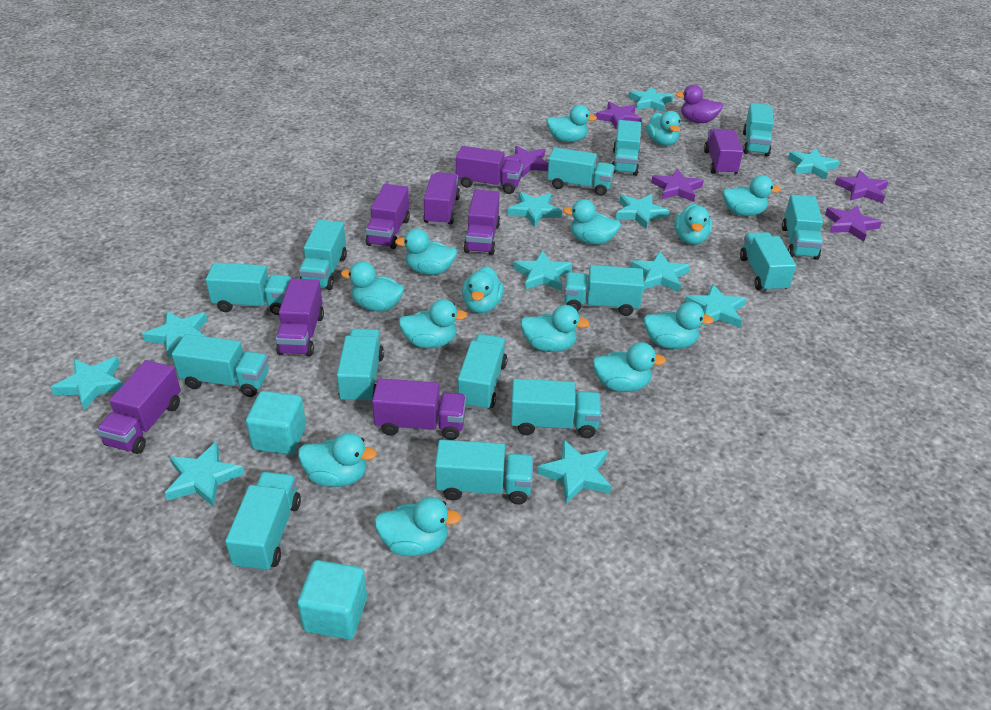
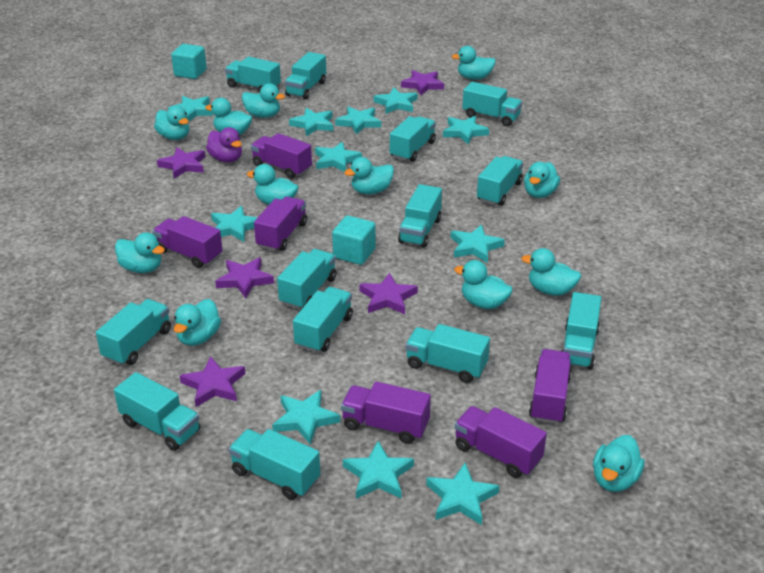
purple truck: 8 -> 6
turquoise duck: 14 -> 12
turquoise truck: 14 -> 13

